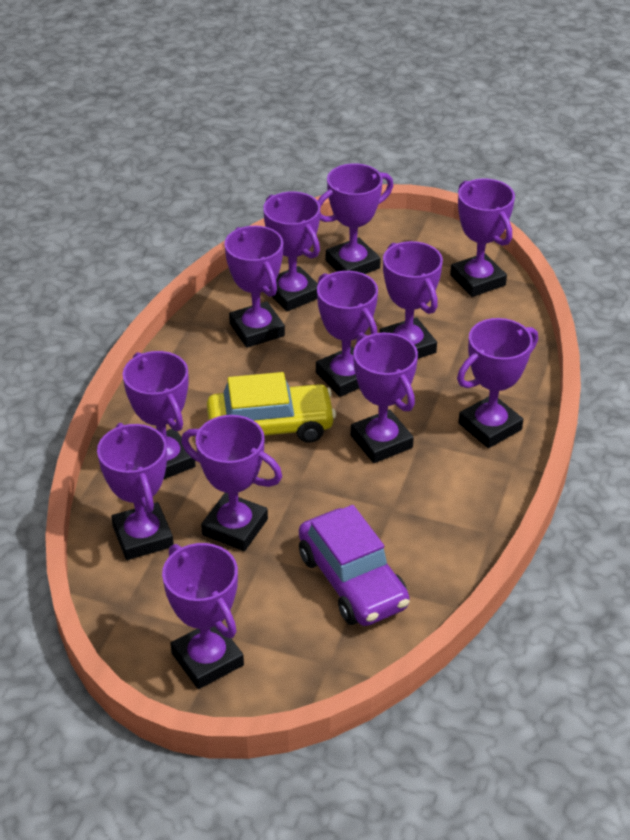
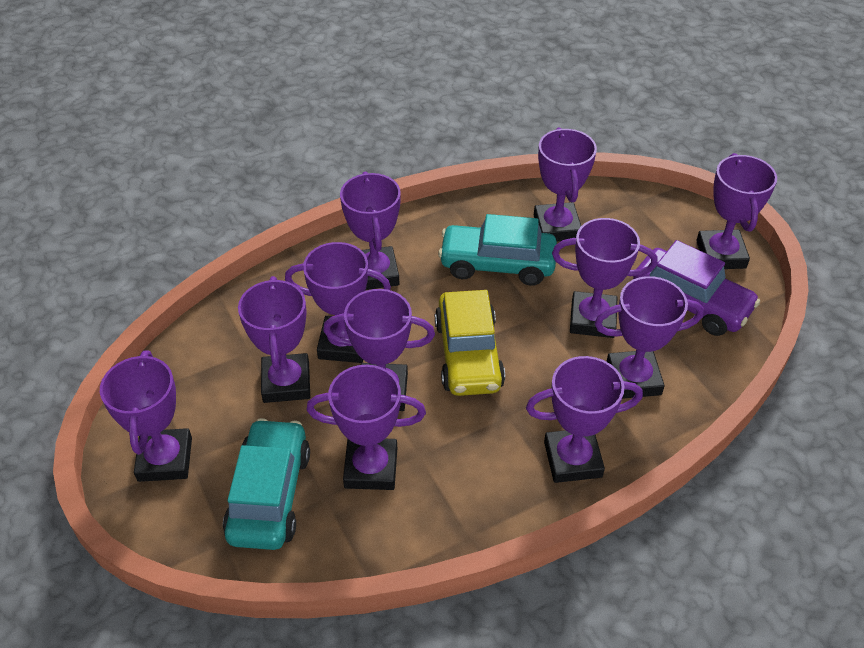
purple trophy: 12 -> 11
turquoise car: 0 -> 2

